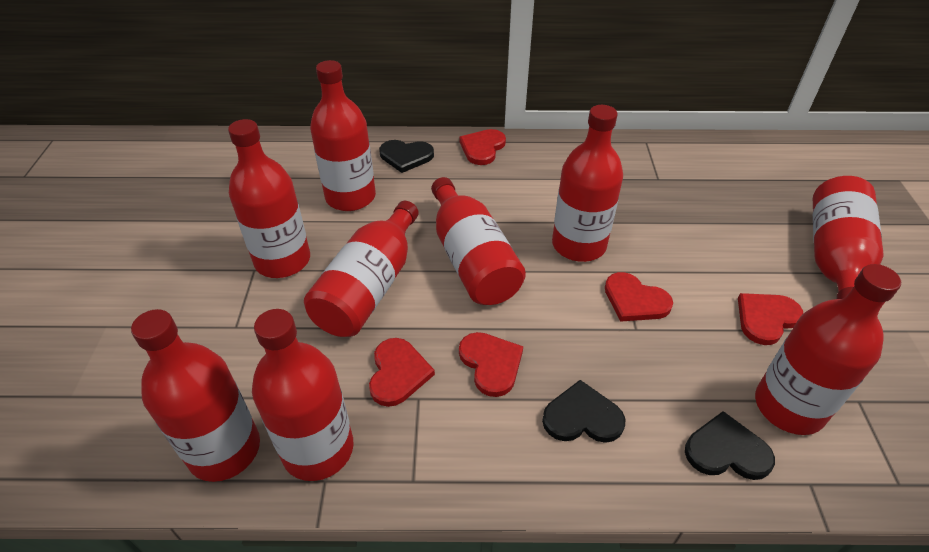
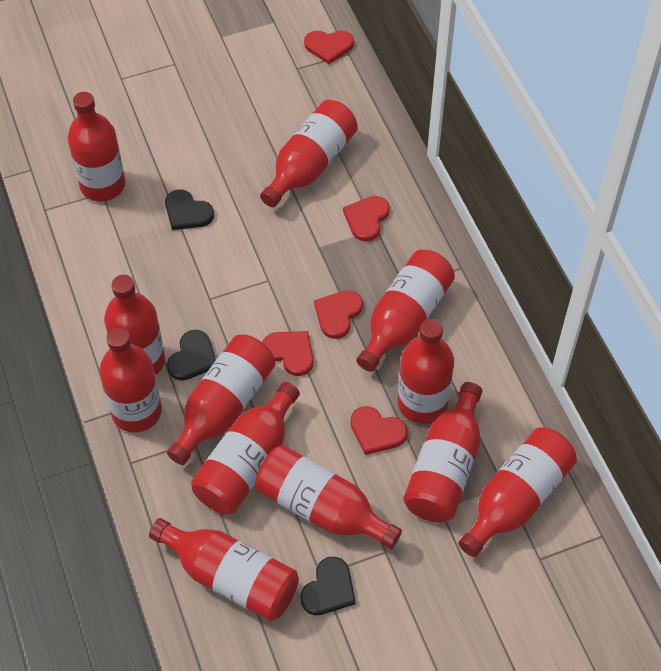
red bottle: 9 -> 12

